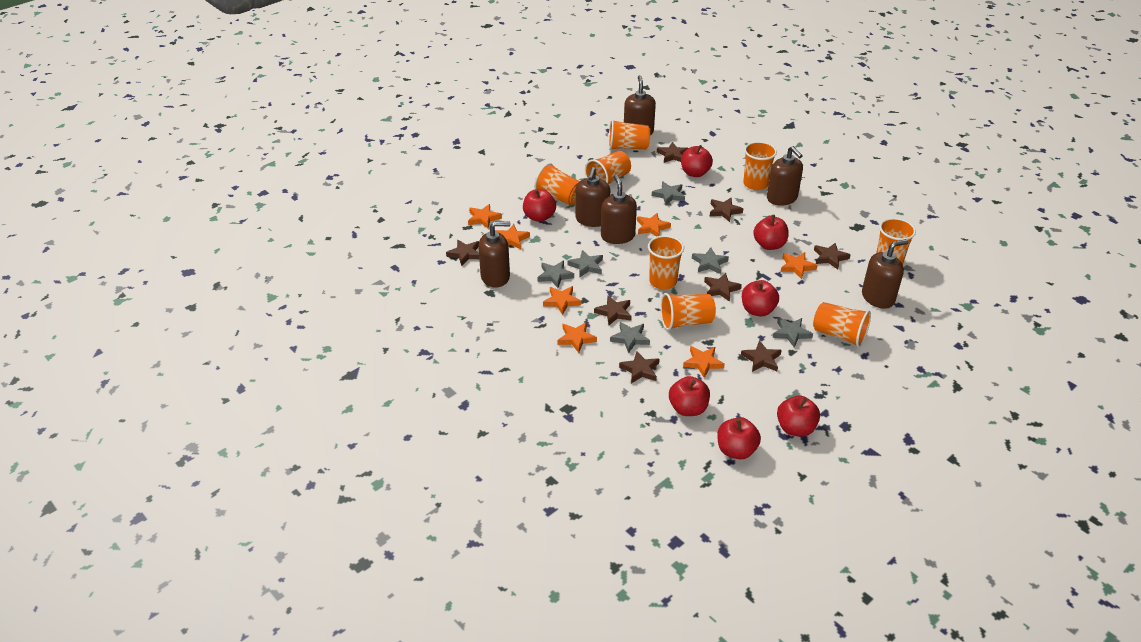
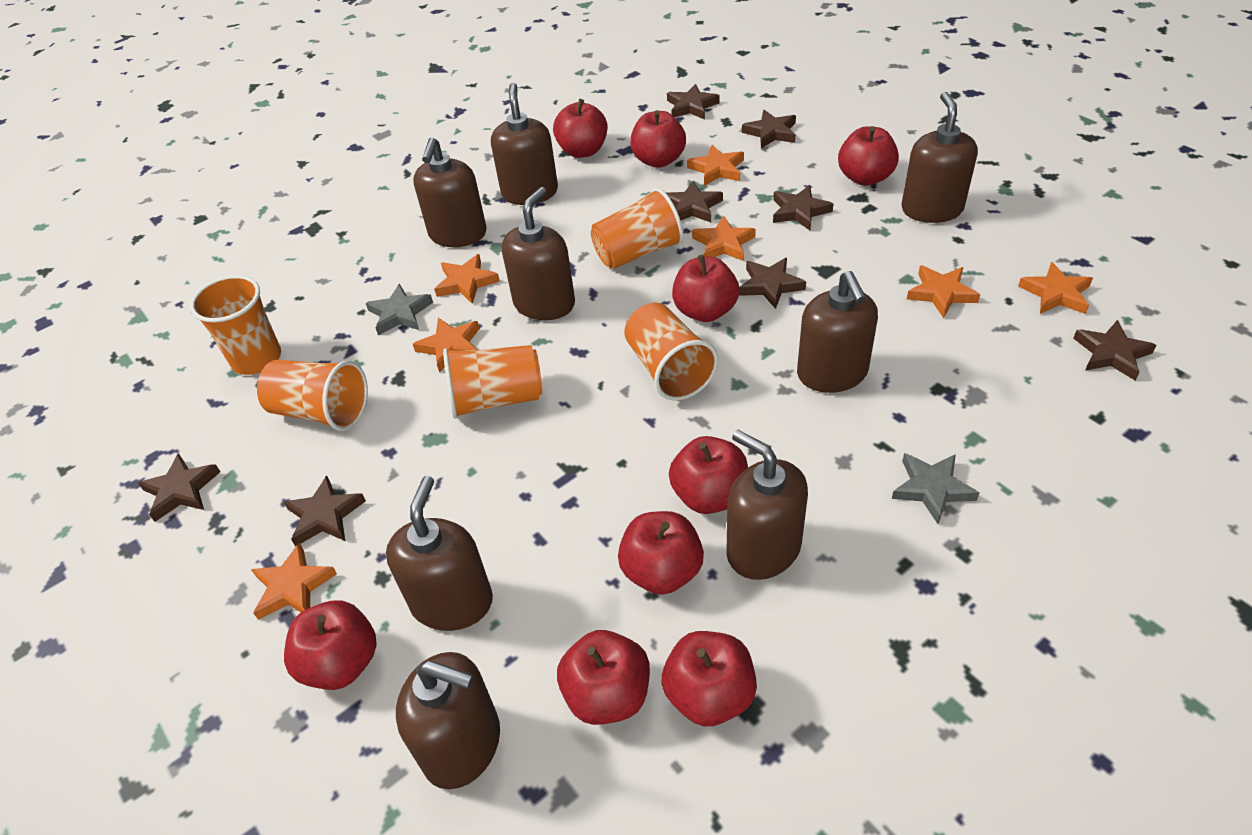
brown soap dispenser: 6 -> 8
grey star: 6 -> 2
orange cup: 8 -> 5
red apple: 7 -> 9

